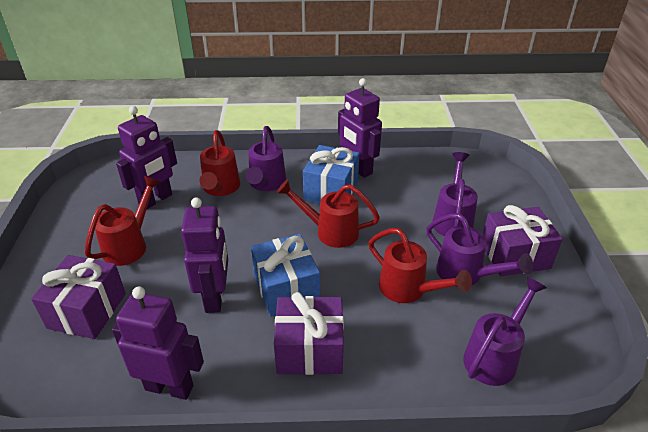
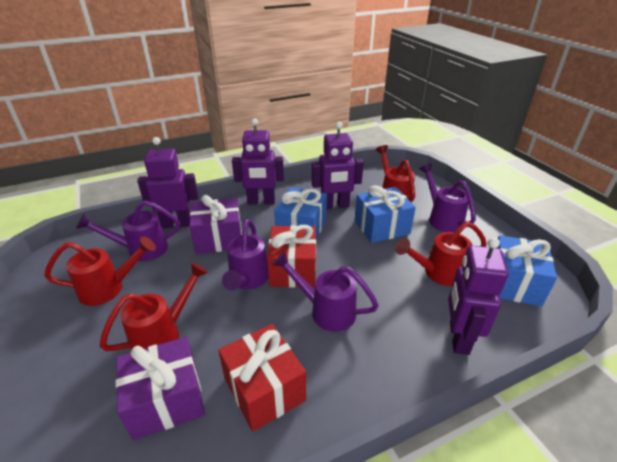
blue gift: 2 -> 3
purple gift: 3 -> 2
red gift: 0 -> 2

